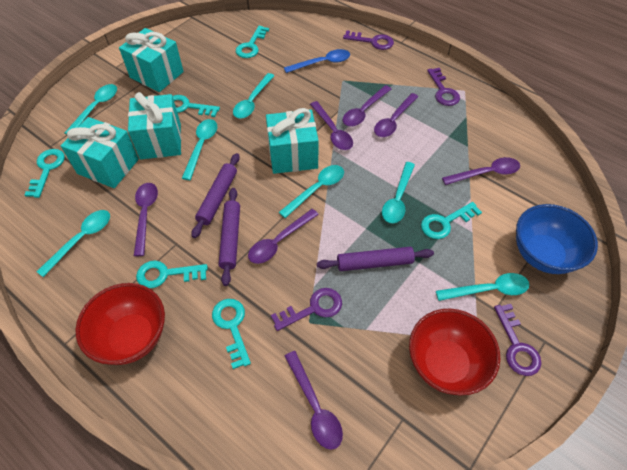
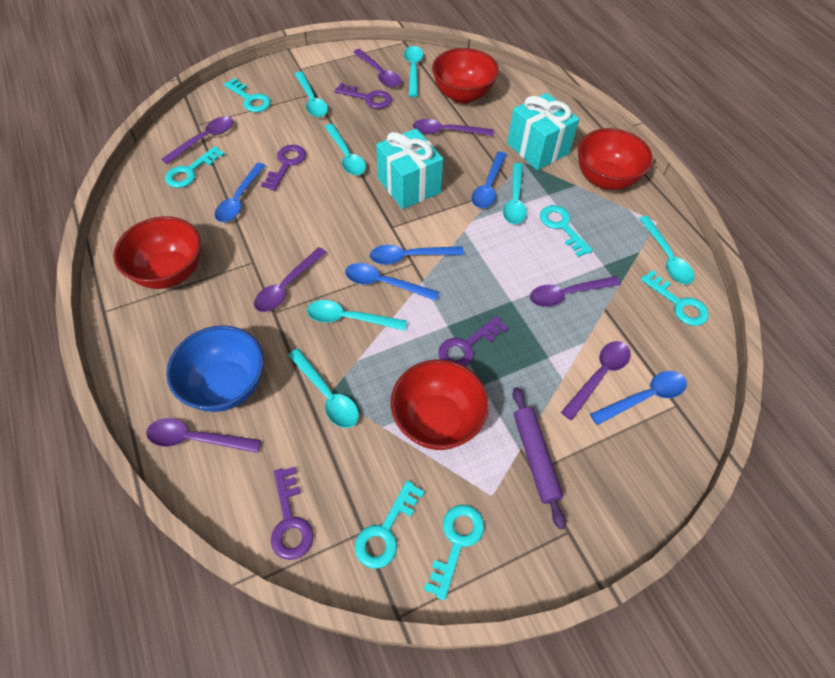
blue spoon: 1 -> 5
purple rolling pin: 3 -> 1
red bowl: 2 -> 4
turquoise gift: 4 -> 2

